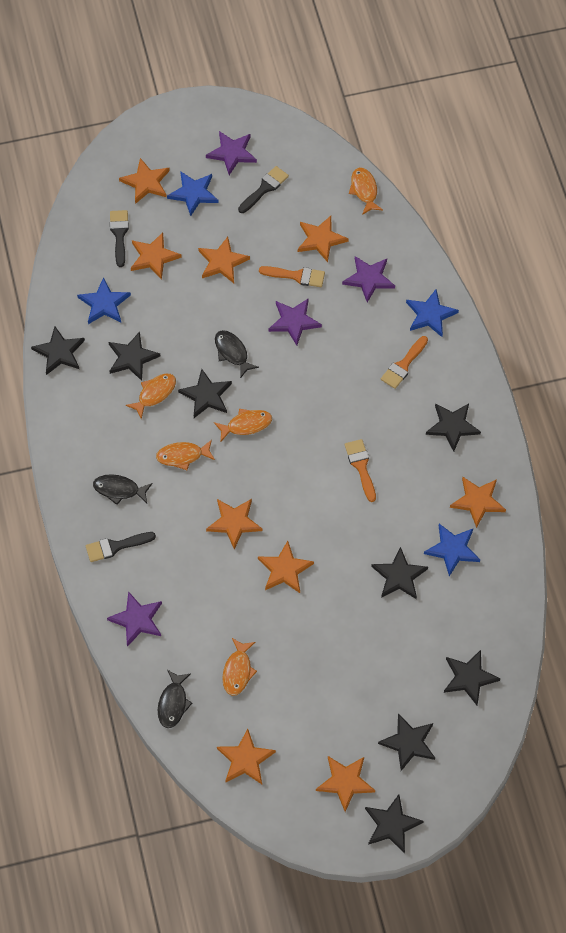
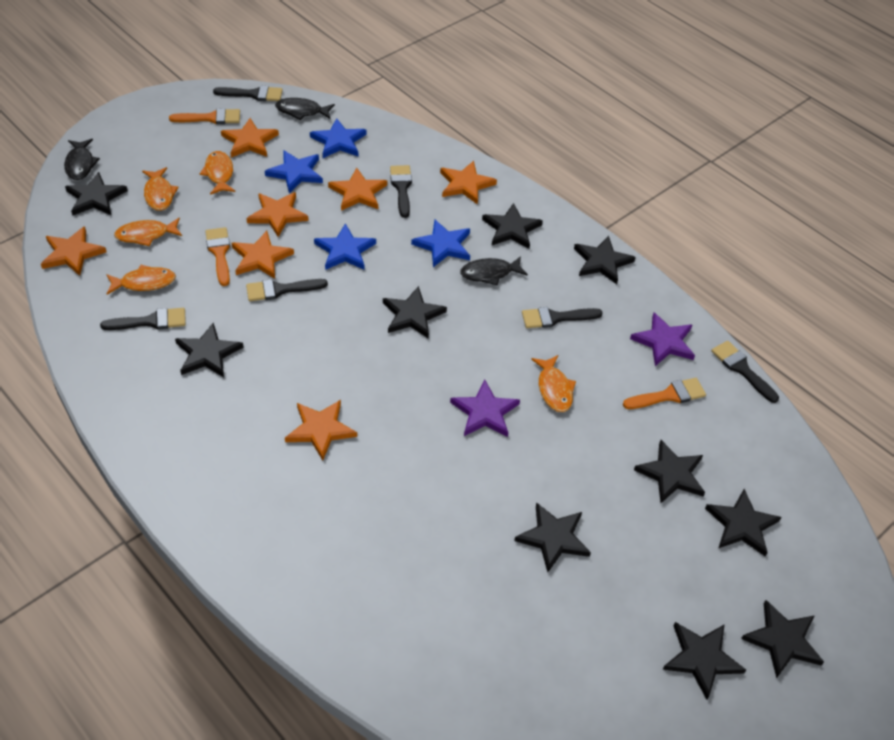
black brush: 3 -> 6
black star: 8 -> 10
orange star: 9 -> 7
purple star: 4 -> 2

